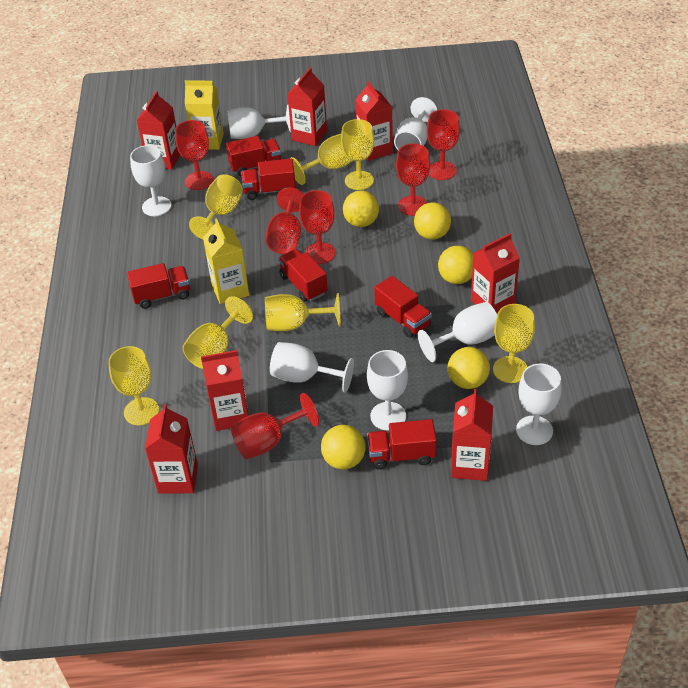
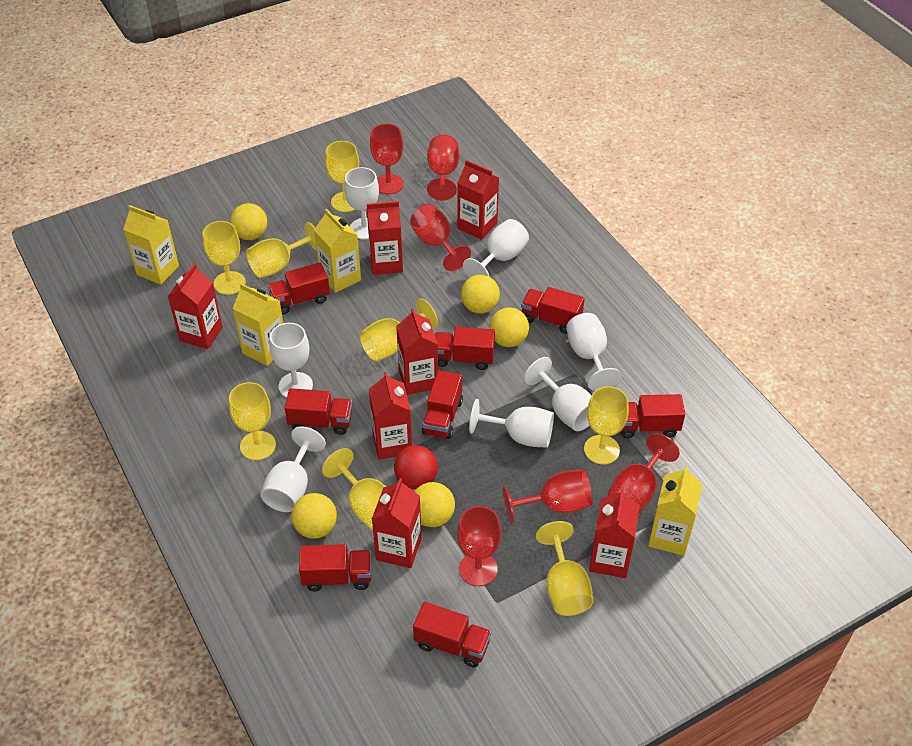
red ball: 0 -> 1
red truck: 6 -> 8
yellow carton: 2 -> 4
yellow goblet: 7 -> 8

